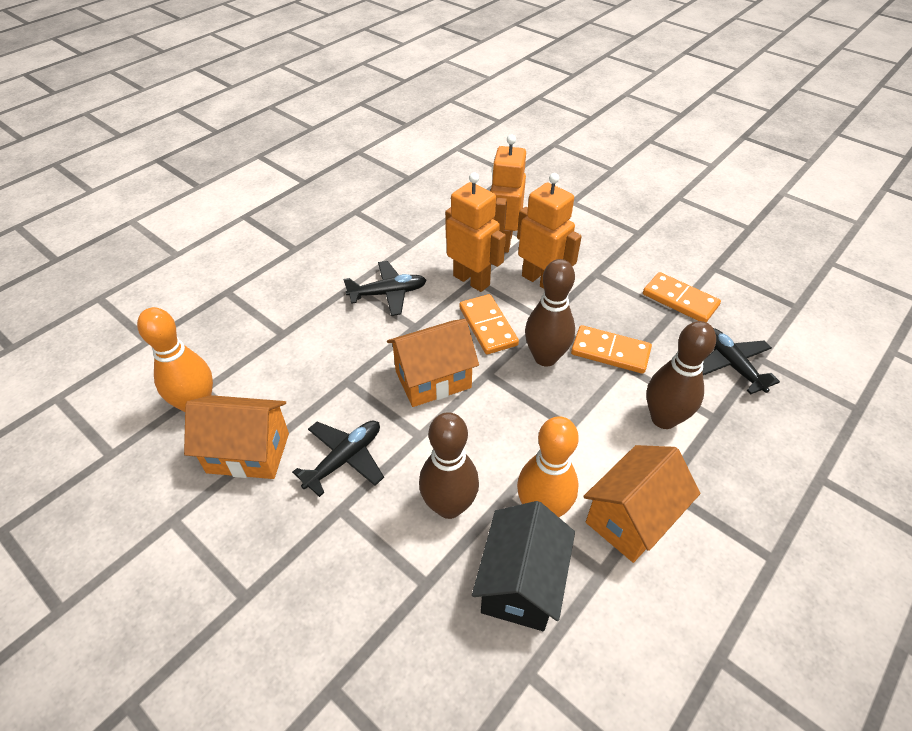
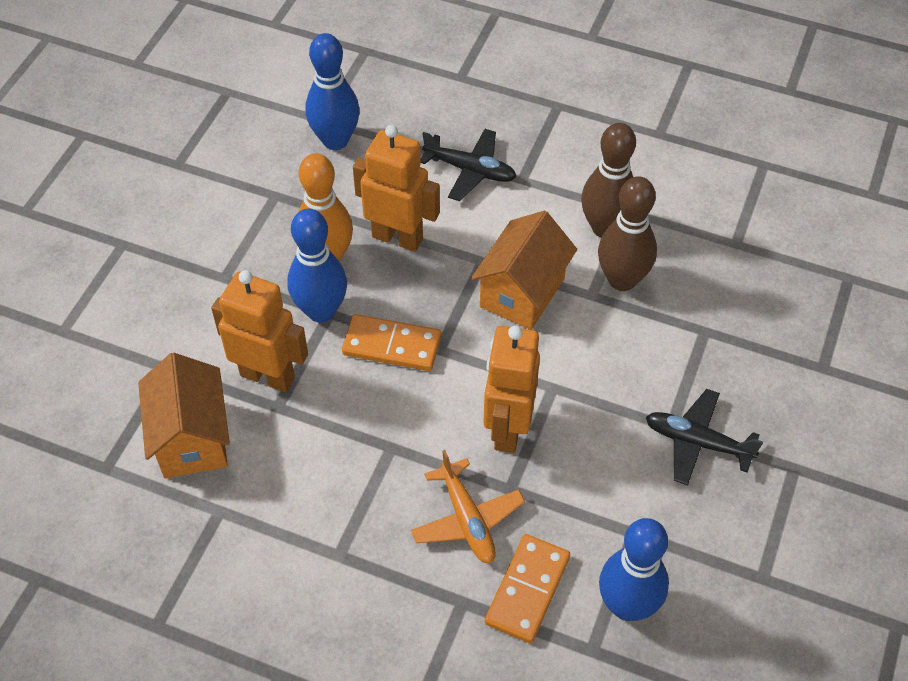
black house: 1 -> 0
black plane: 3 -> 2
blue bowling pin: 0 -> 3
brown bowling pin: 3 -> 2
orange bowling pin: 2 -> 1
orange domino: 3 -> 2
orange house: 3 -> 2
orange plane: 0 -> 1

